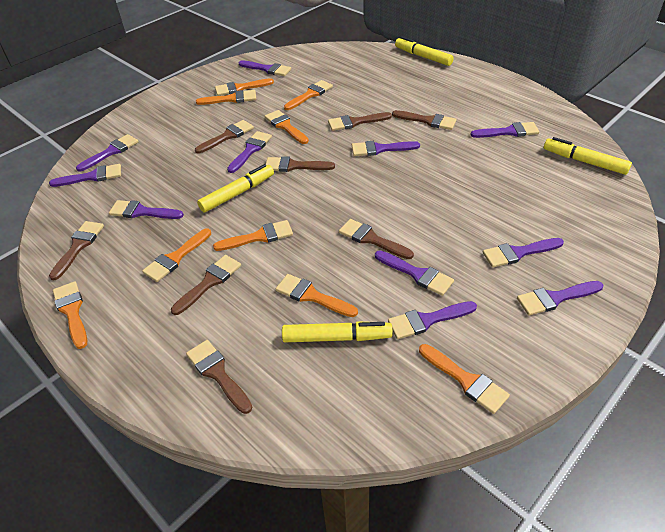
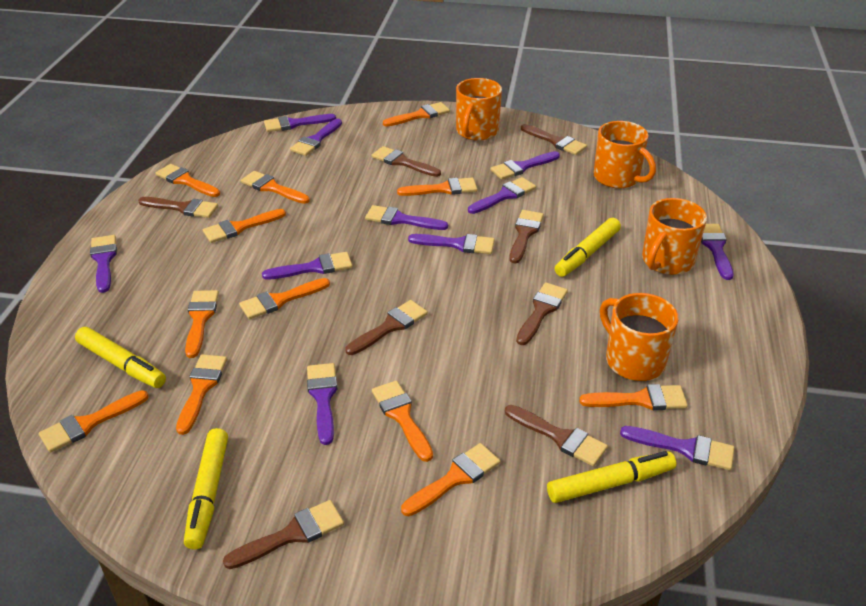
orange brush: 9 -> 12
orange mug: 0 -> 4

